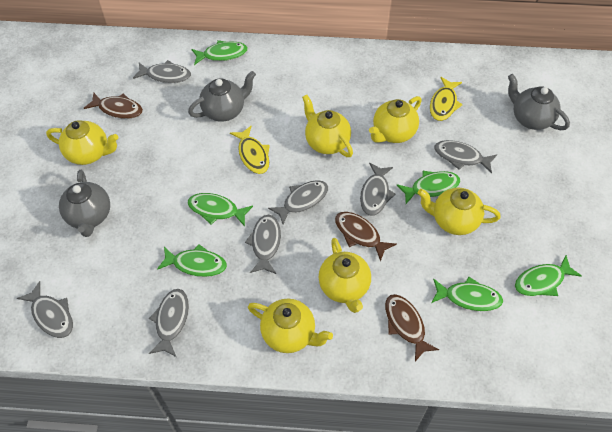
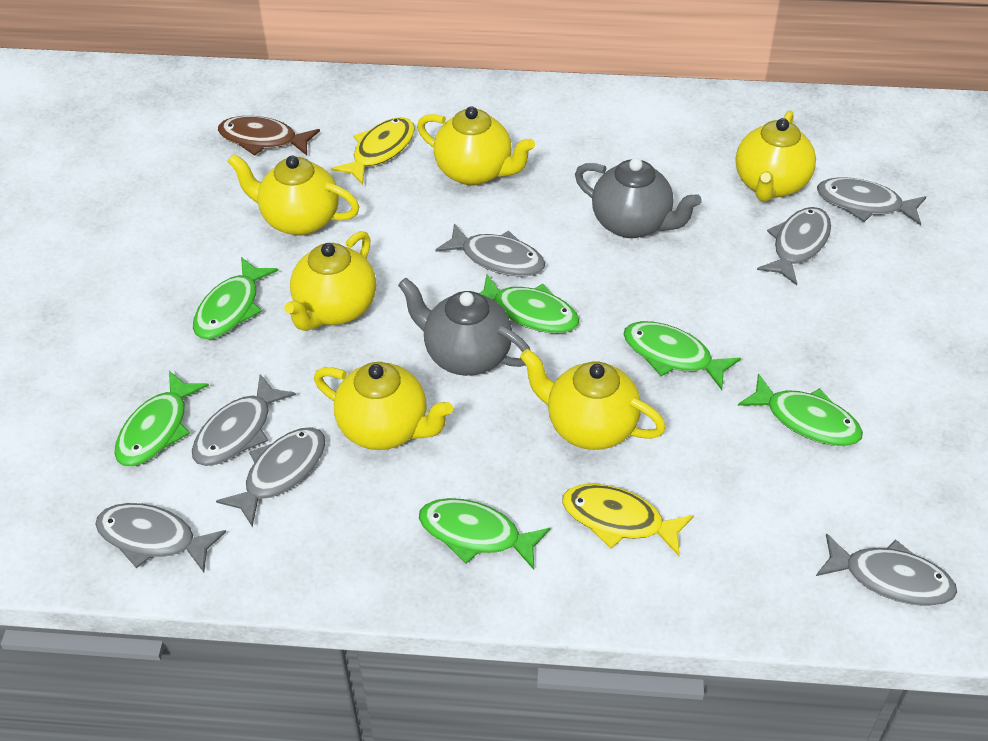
brown fish: 3 -> 1
grey teapot: 3 -> 2

